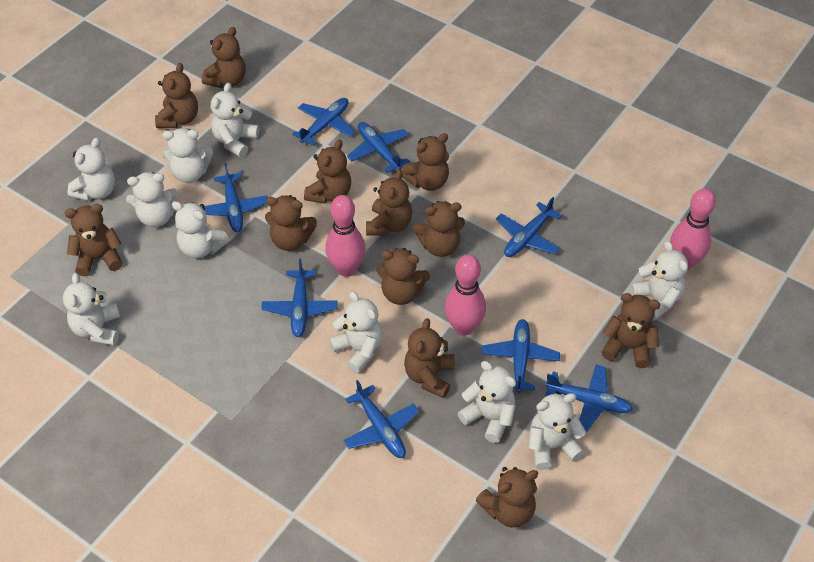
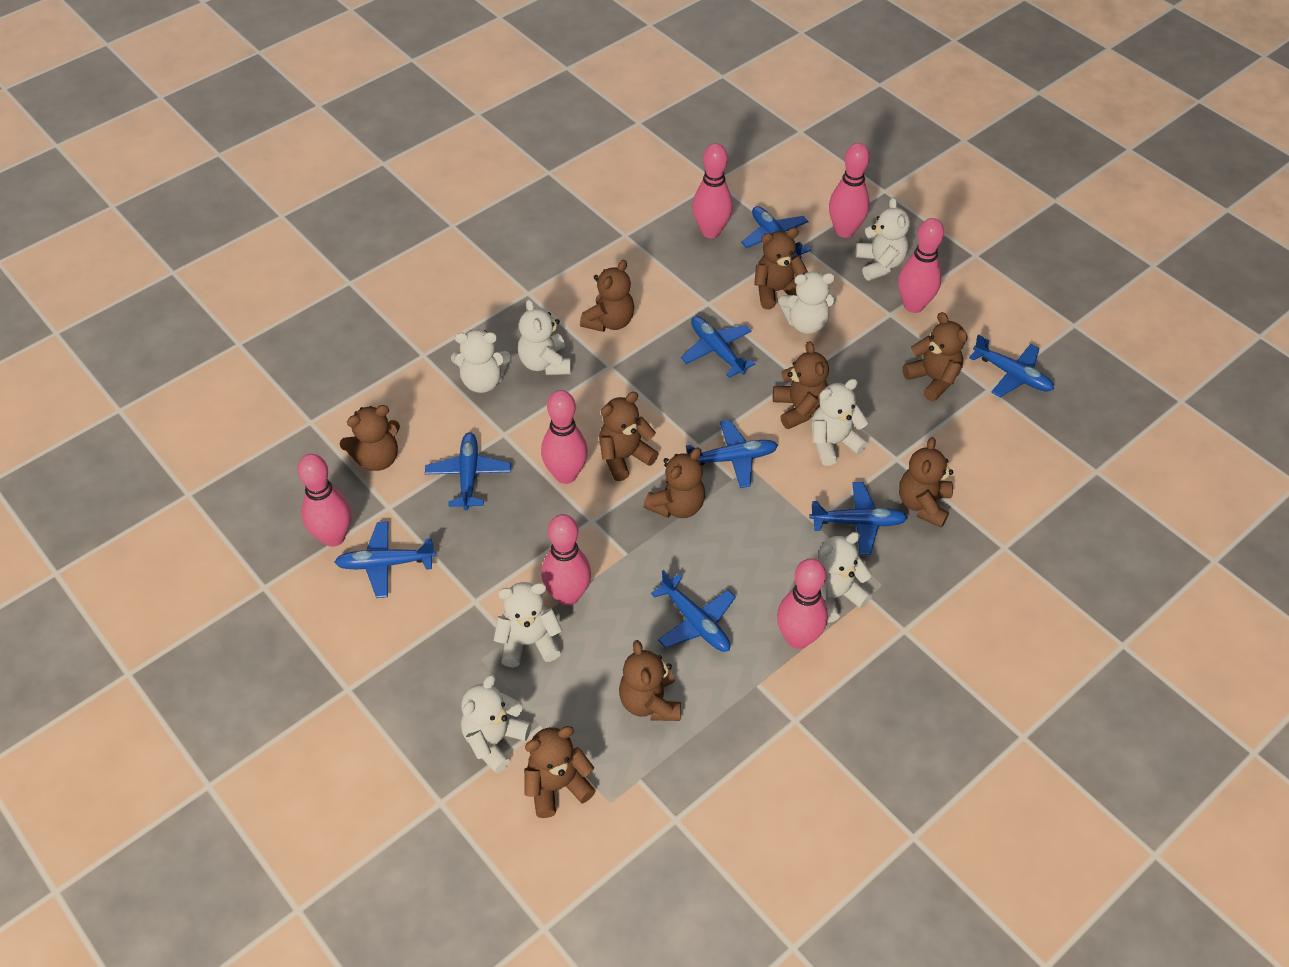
brown teddy bear: 12 -> 10
pink bowling pin: 3 -> 7
white teddy bear: 10 -> 8

